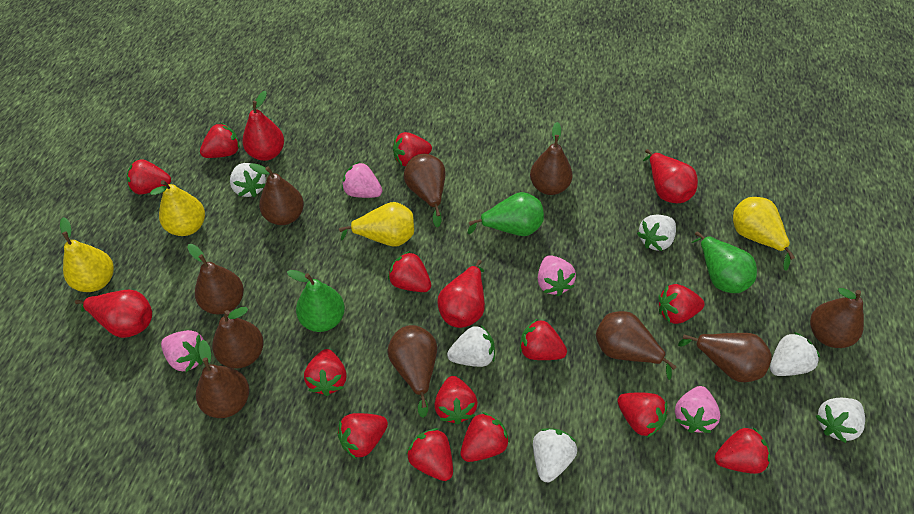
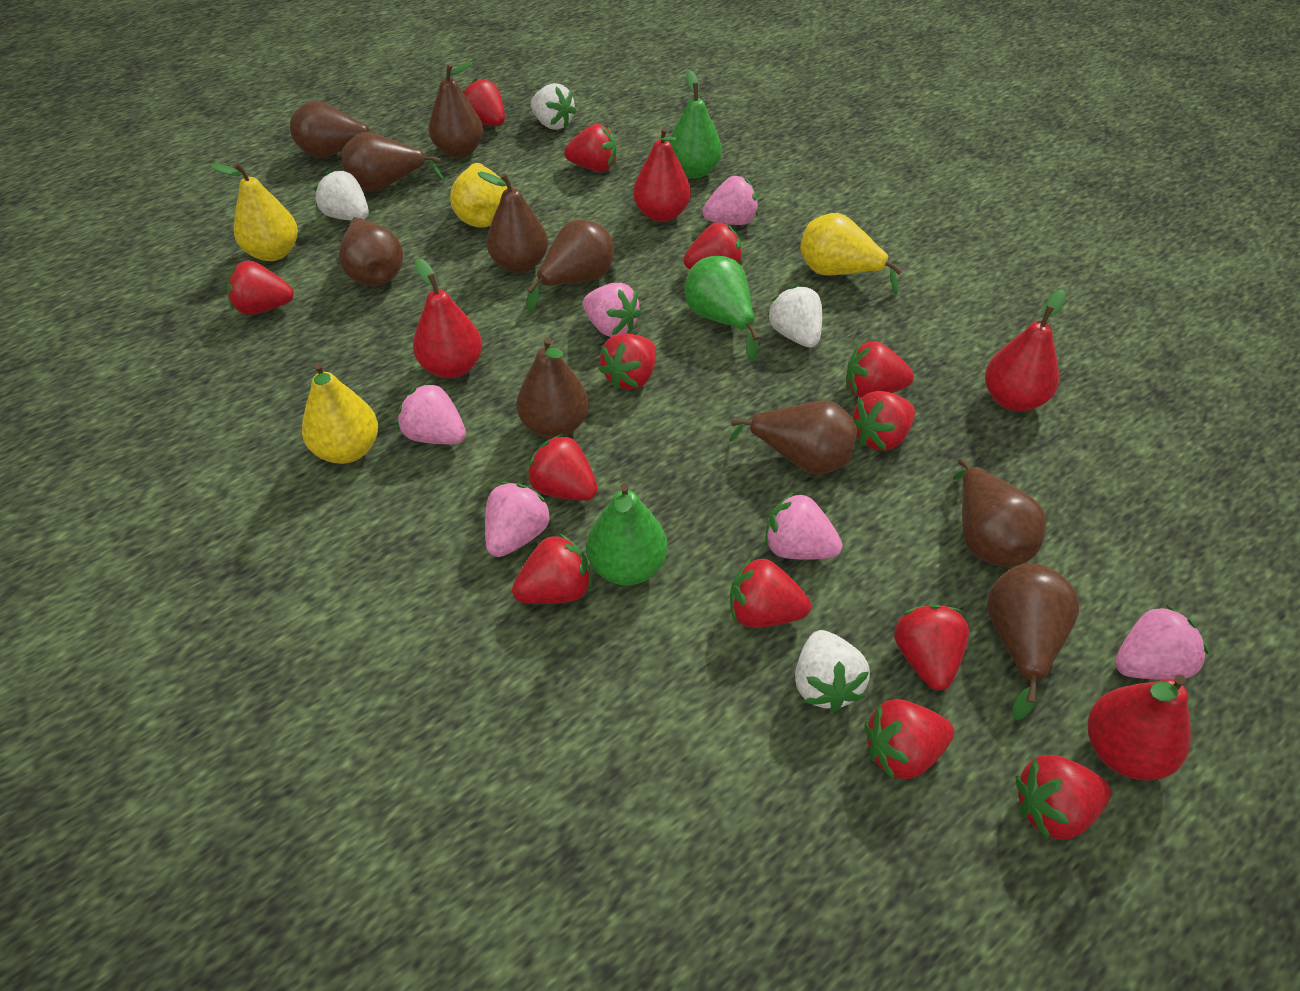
pink strawberry: 4 -> 6
white strawberry: 6 -> 4

